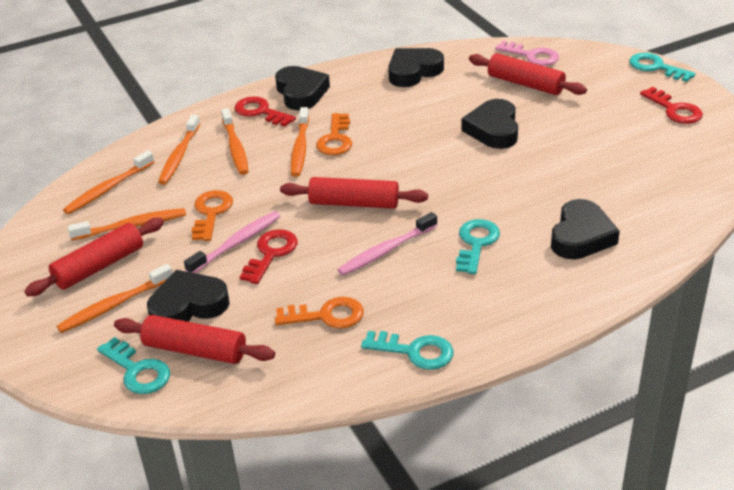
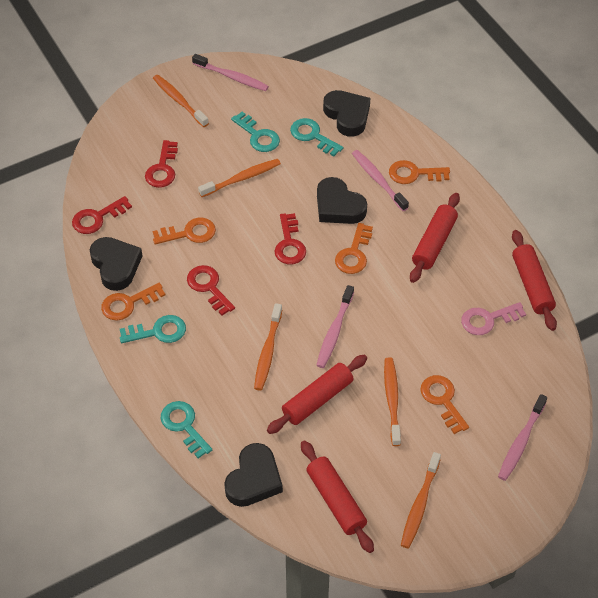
black heart: 5 -> 4
orange key: 3 -> 5
orange toothbrush: 6 -> 5
pink toothbrush: 2 -> 4
red key: 3 -> 4

